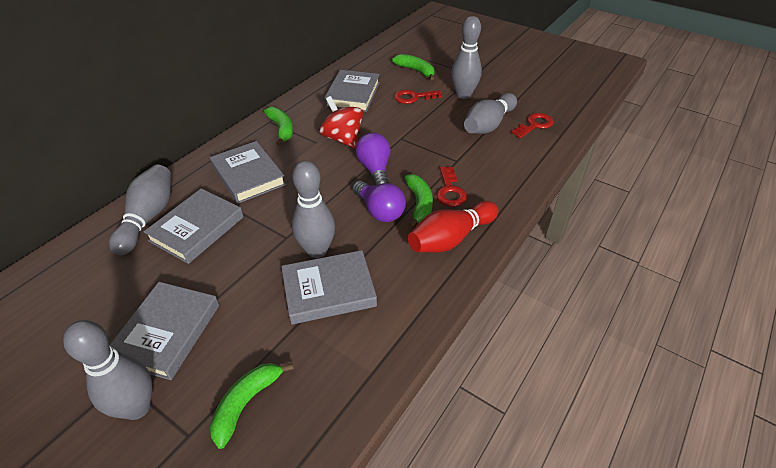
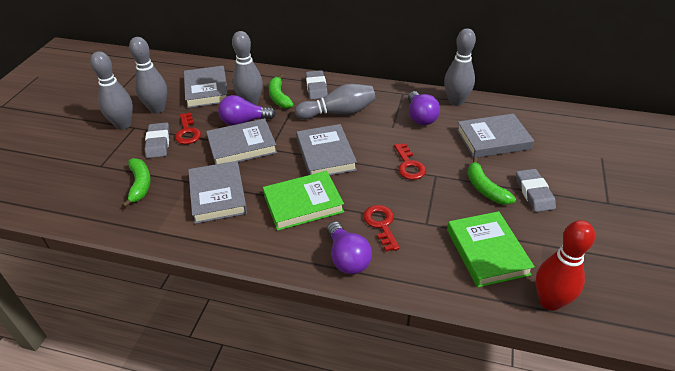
green banana: 4 -> 3
green book: 0 -> 2
grey eraser: 0 -> 3
purple light bulb: 2 -> 3
red spinning top: 1 -> 0

